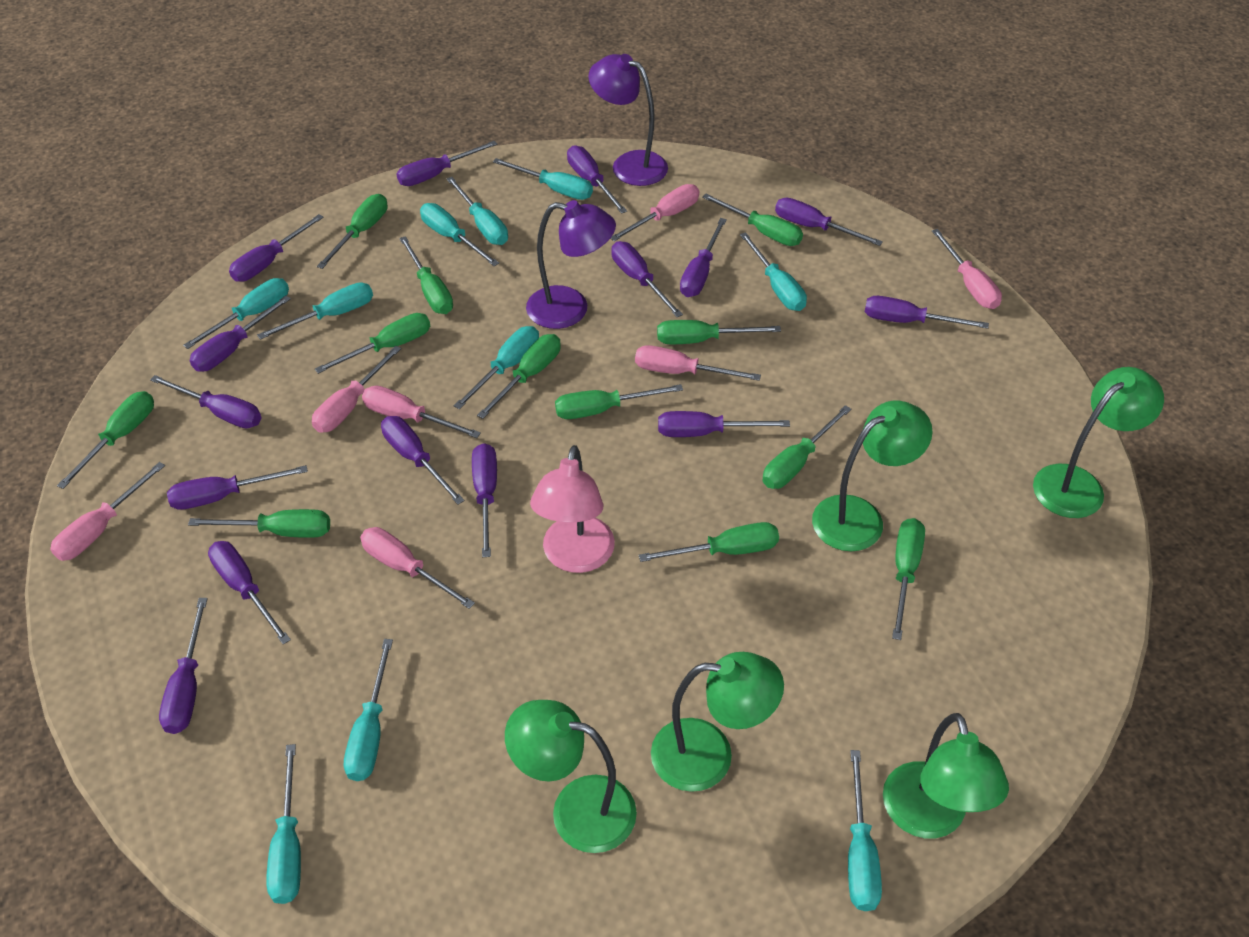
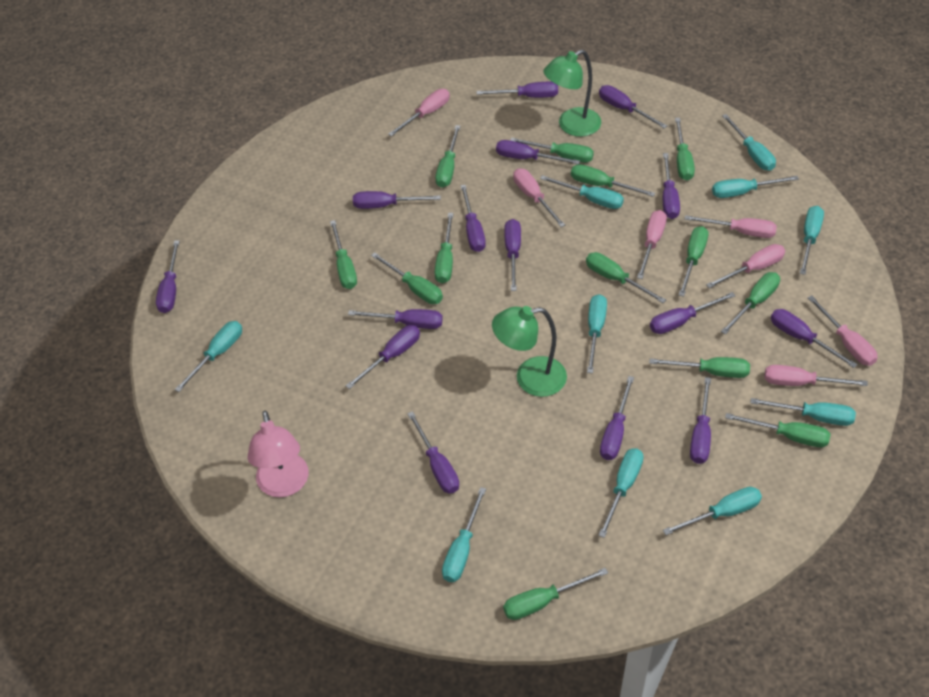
green lamp: 5 -> 2
green screwdriver: 12 -> 13
purple lamp: 2 -> 0

